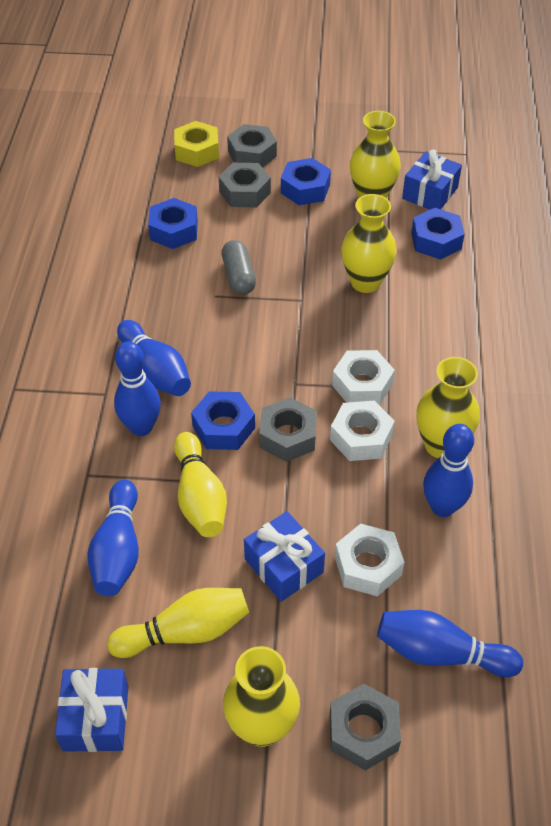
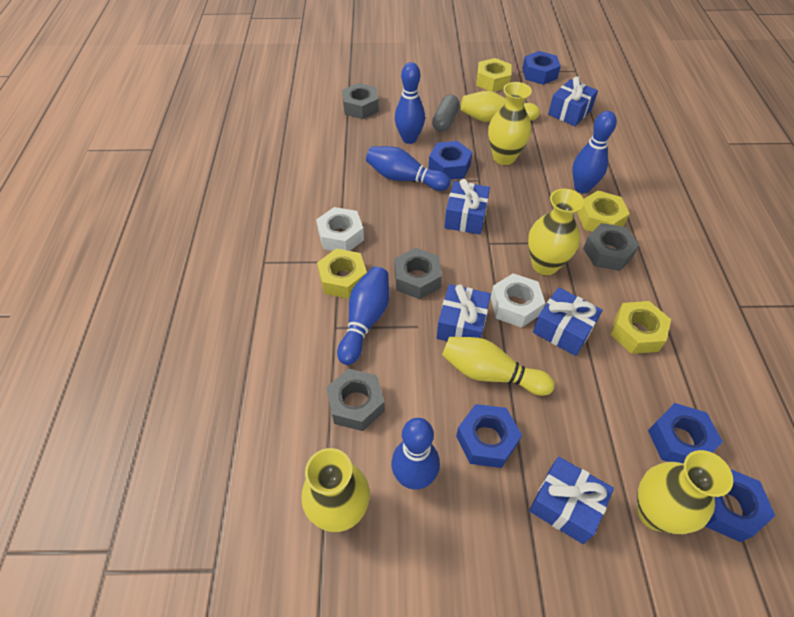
blue gift: 3 -> 5
blue nut: 4 -> 5
white nut: 3 -> 2
yellow nut: 1 -> 4

